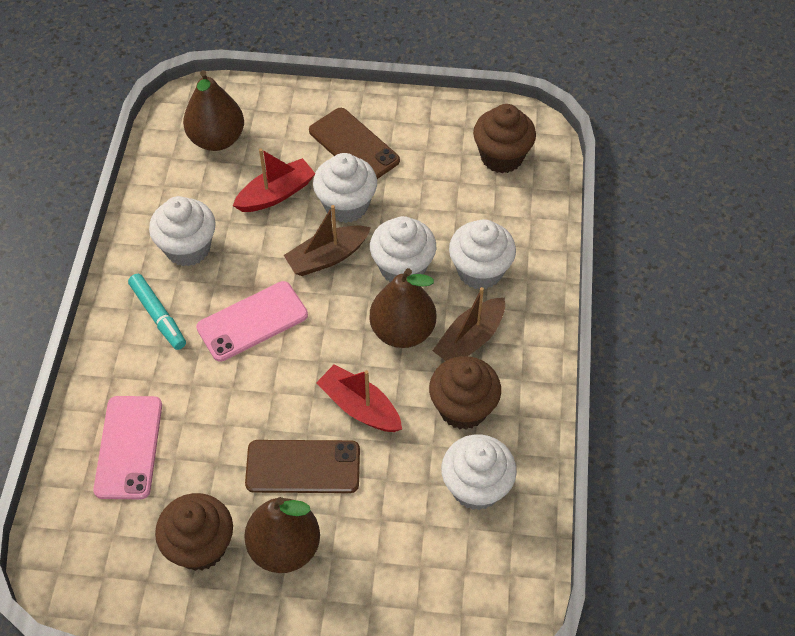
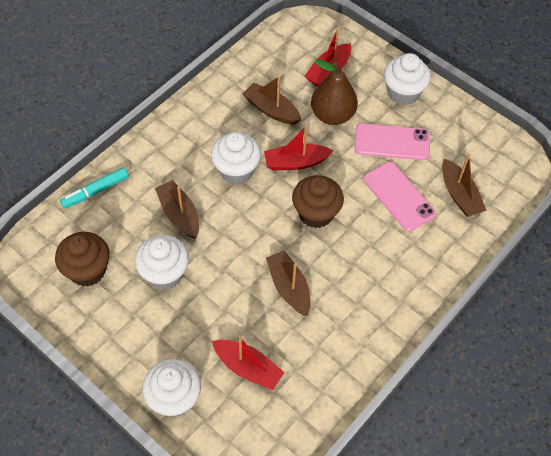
brown boat: 2 -> 4
brown cupcake: 3 -> 2
brown pear: 3 -> 1
brown phone: 2 -> 0
red boat: 2 -> 3
white cupcake: 5 -> 4

